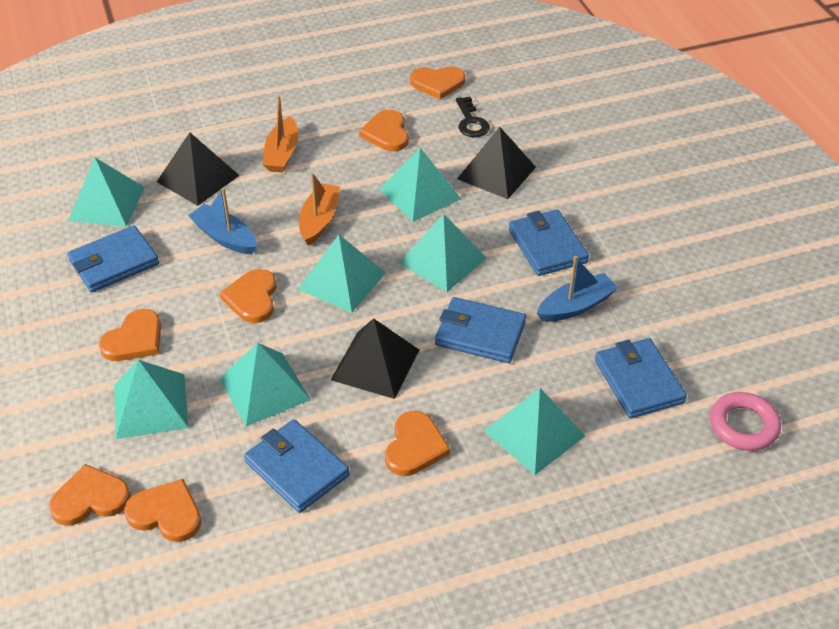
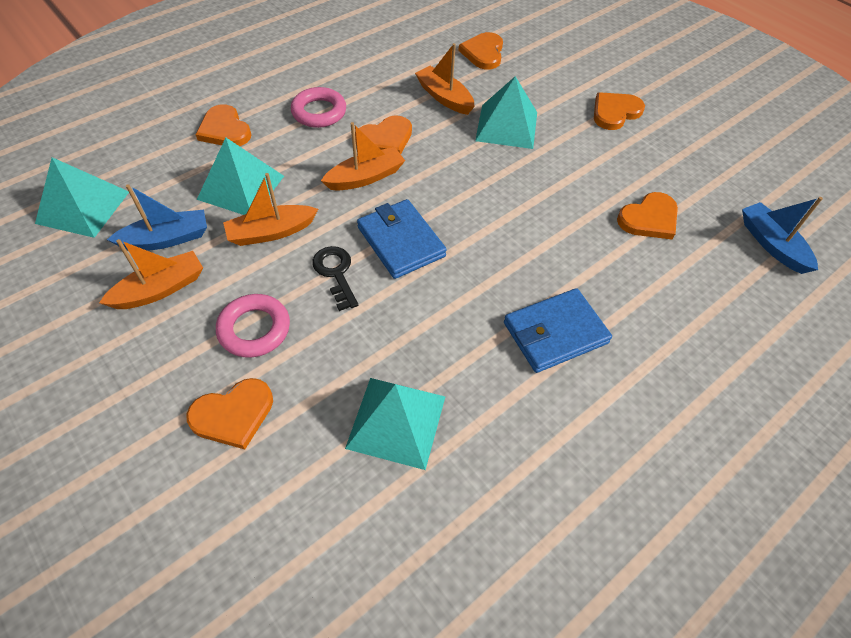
black pyramid: 3 -> 0
blue wallet: 5 -> 2
orange boat: 2 -> 4
orange heart: 7 -> 6
pink ring: 1 -> 2
turquoise pyramid: 7 -> 4

